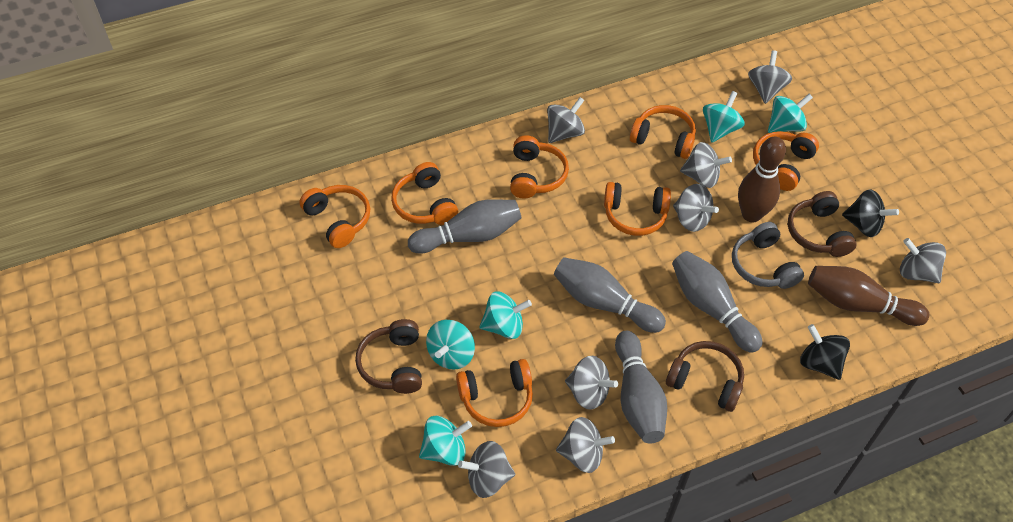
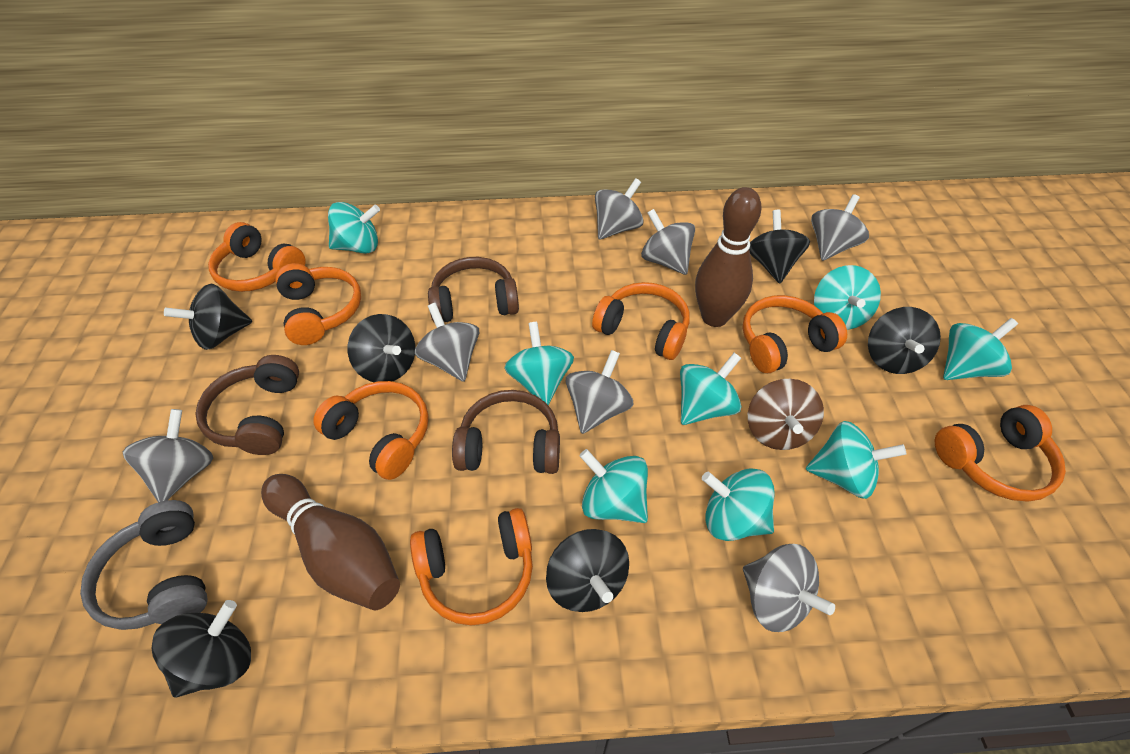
black spinning top: 2 -> 6
brown spinning top: 0 -> 1
grey bowling pin: 4 -> 0
grey spinning top: 8 -> 7
turquoise spinning top: 5 -> 8

